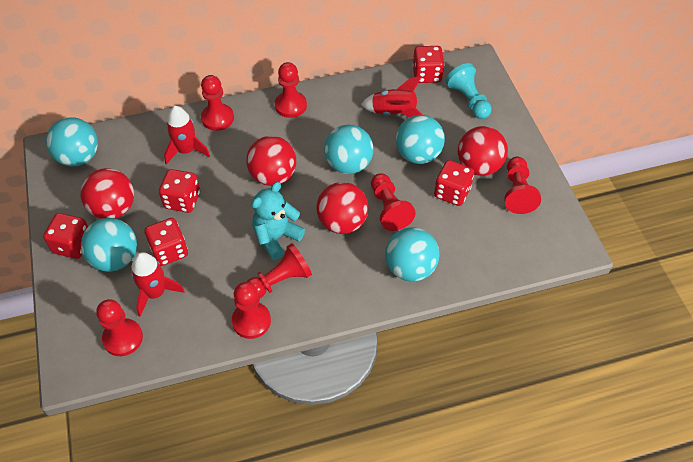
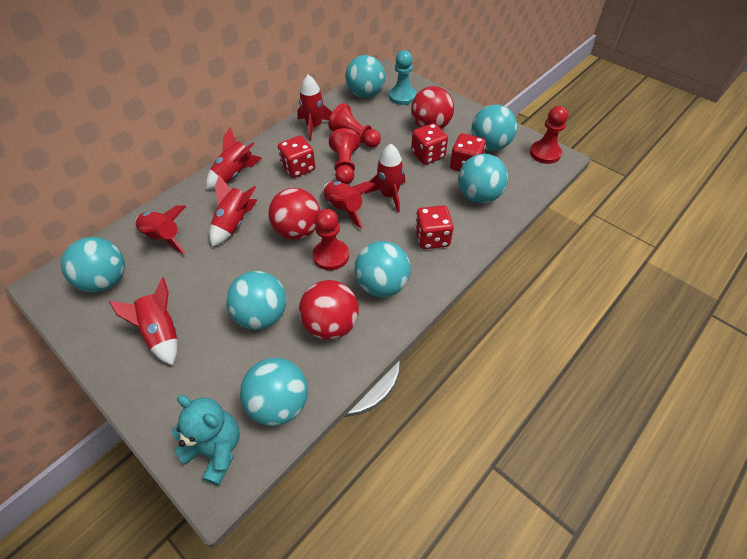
red ball: 4 -> 3
red dice: 5 -> 4
red pawn: 7 -> 4
red rocket: 3 -> 7
turquoise ball: 5 -> 7

